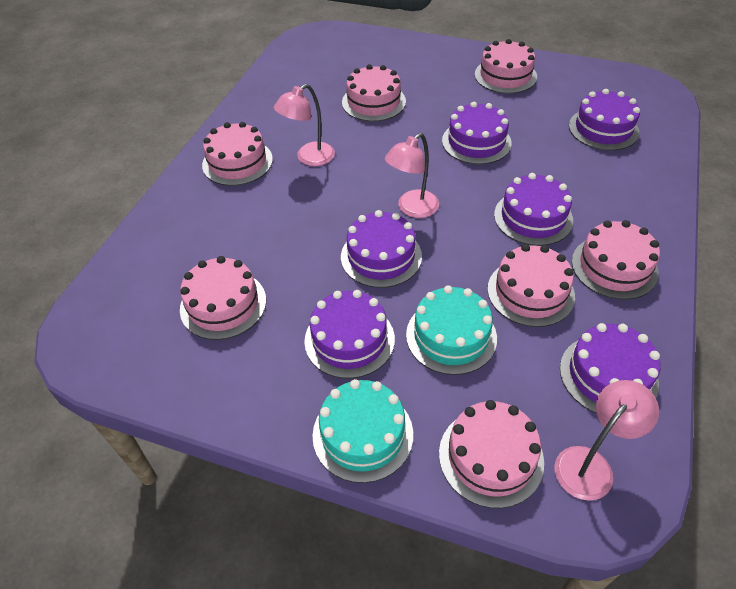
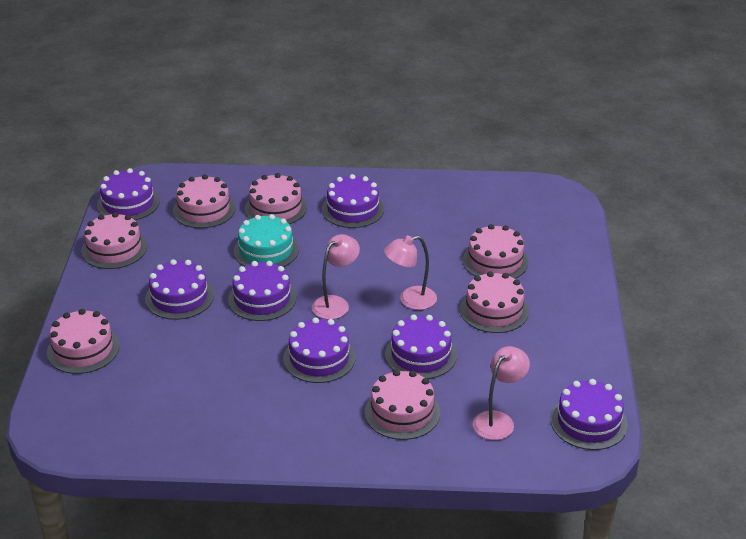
purple cake: 6 -> 7
turquoise cake: 2 -> 1

